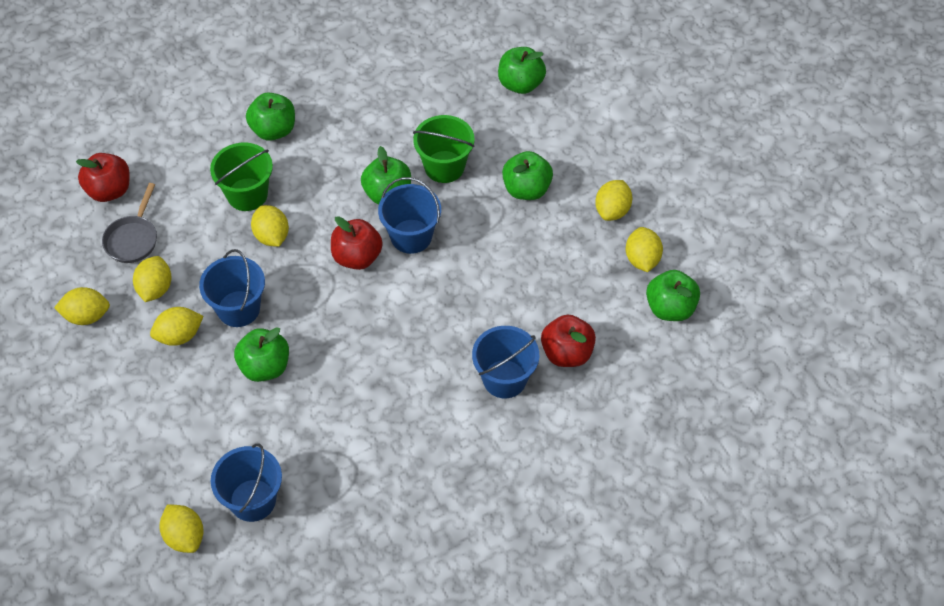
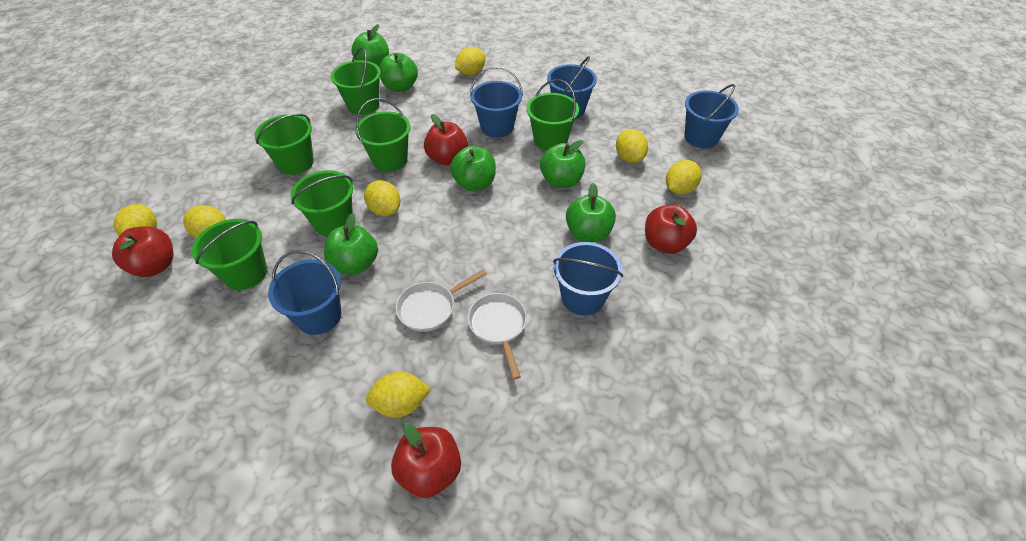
blue bucket: 4 -> 5
green bucket: 2 -> 6
grey pan: 1 -> 0
red apple: 3 -> 4
white pan: 0 -> 2

